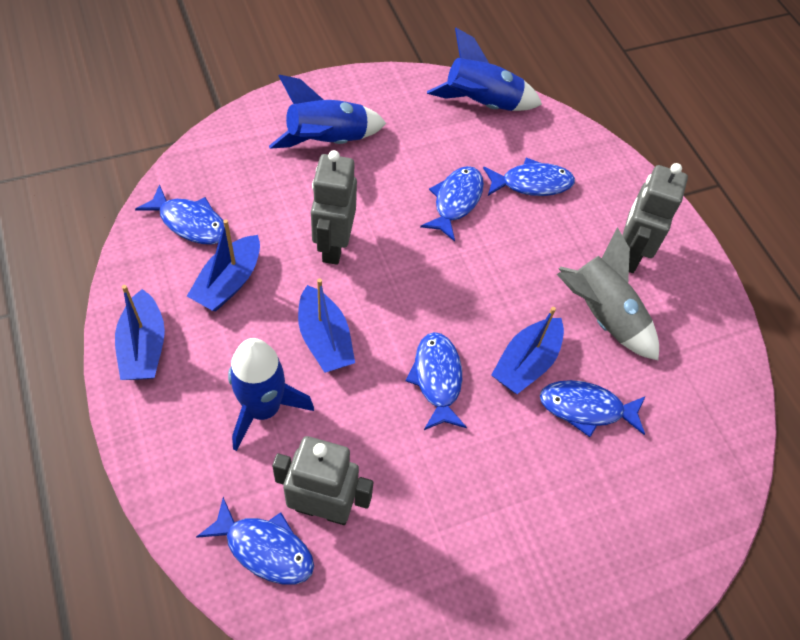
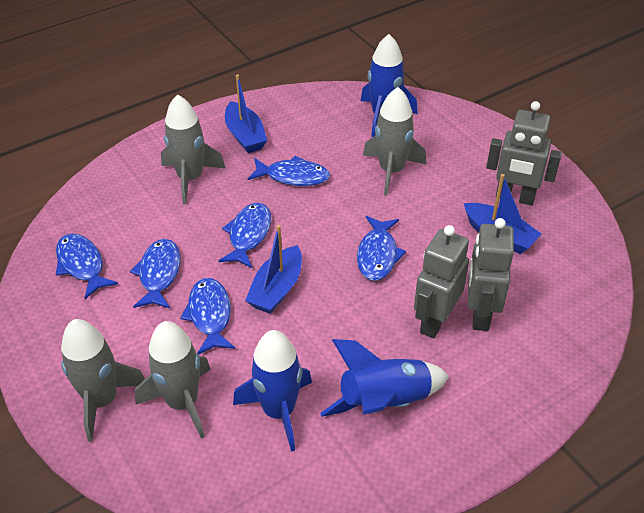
blue boat: 4 -> 3
grey rocket: 1 -> 4

